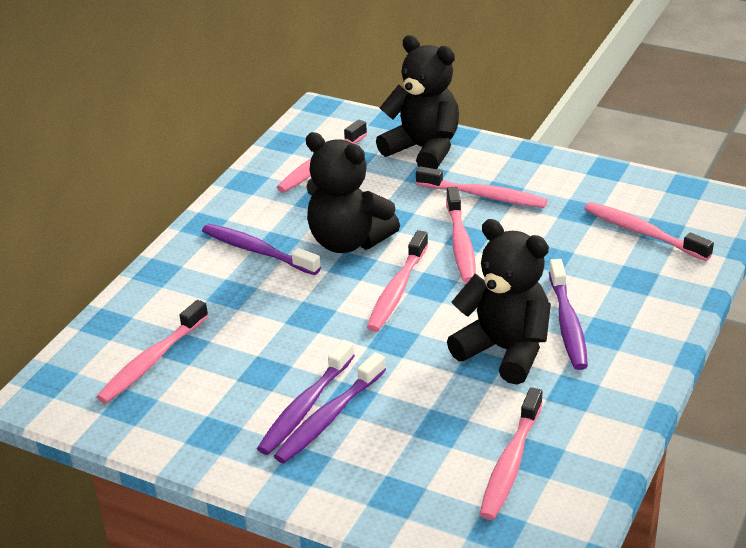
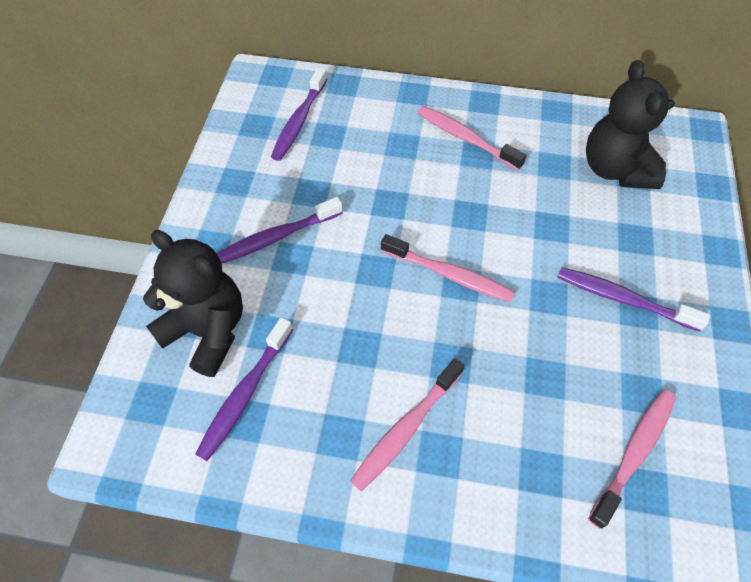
black teddy bear: 3 -> 2
pink toothbrush: 7 -> 4

